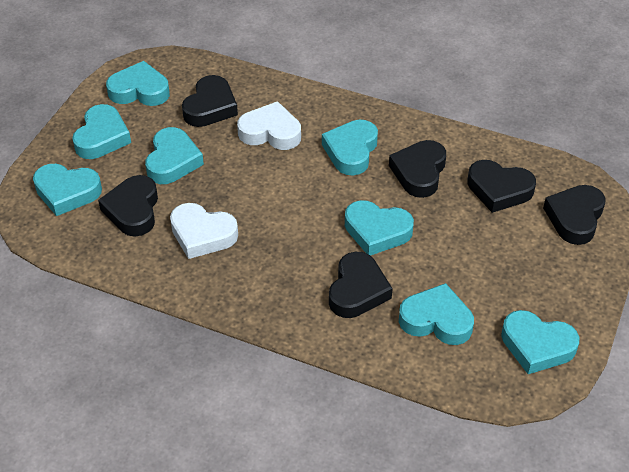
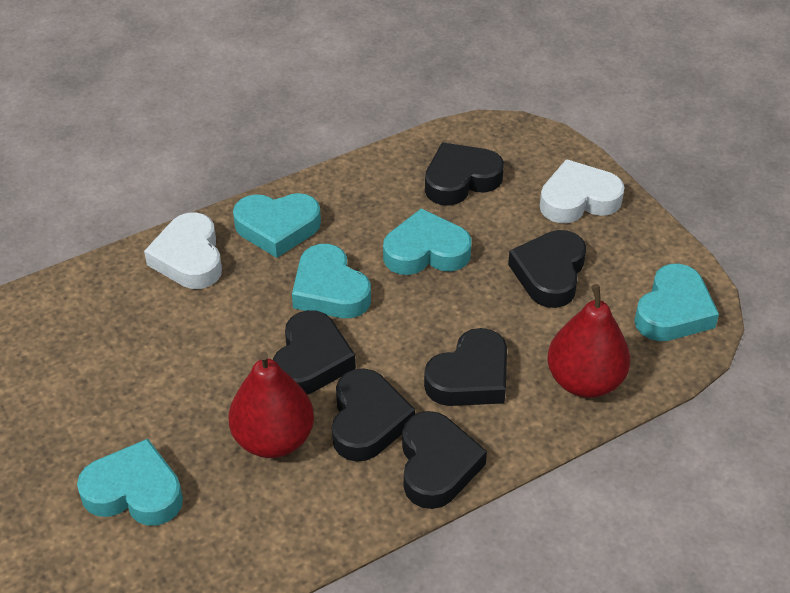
red pear: 0 -> 2
turquoise heart: 8 -> 5

